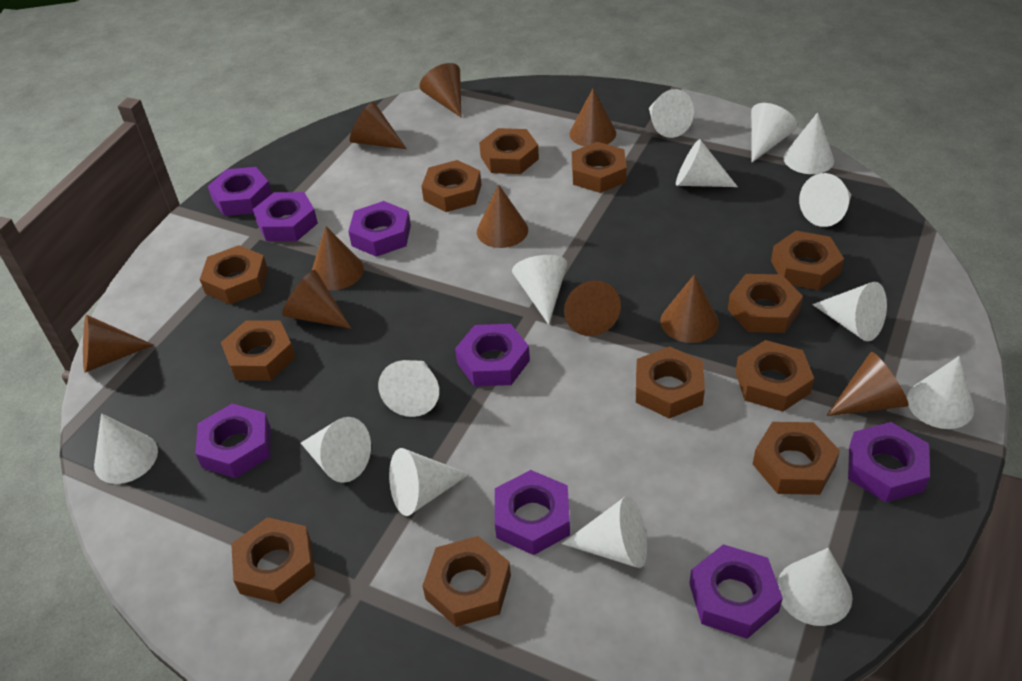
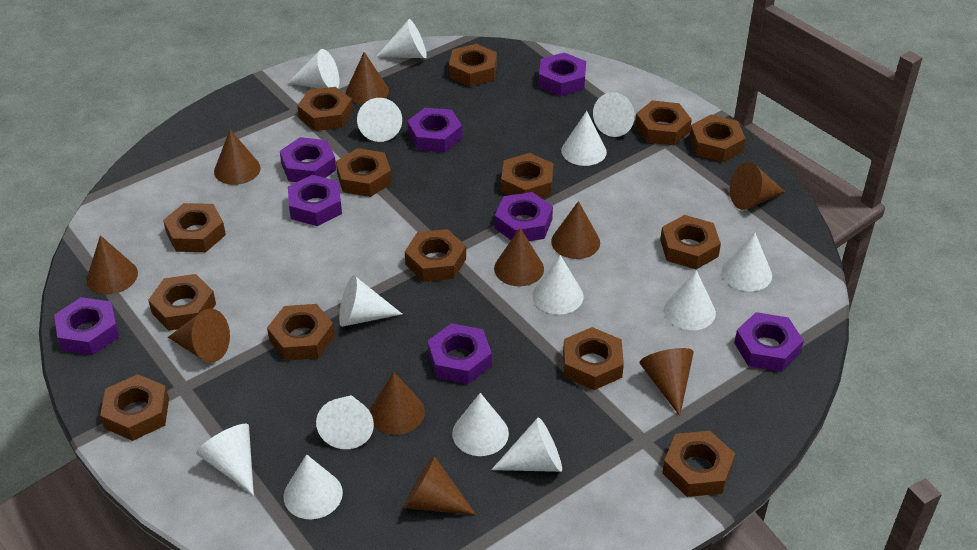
brown nut: 12 -> 14

